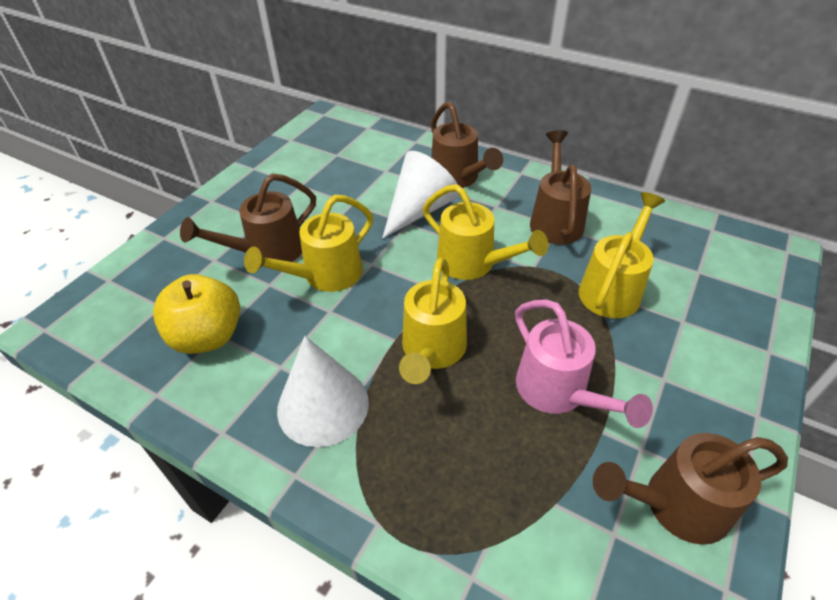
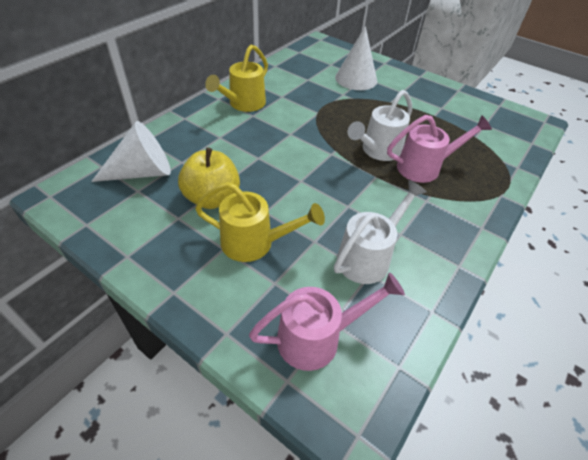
brown watering can: 4 -> 0
pink watering can: 1 -> 2
white watering can: 0 -> 2
yellow watering can: 4 -> 2

